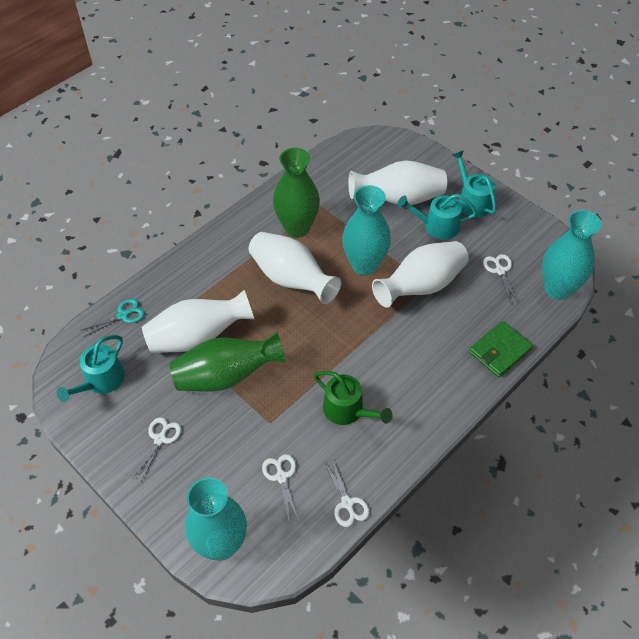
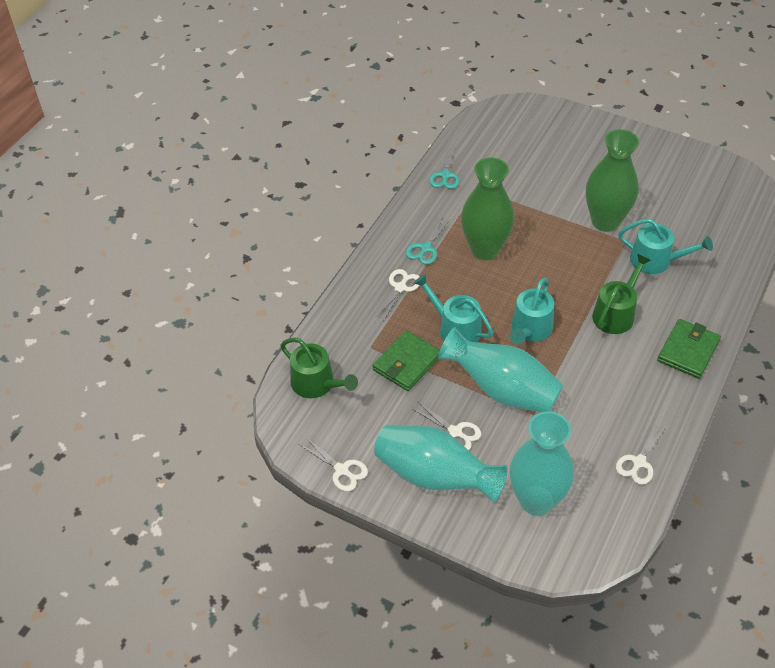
green wallet: 1 -> 2
green watering can: 1 -> 2
turquoise scissors: 1 -> 2
white vase: 4 -> 0

